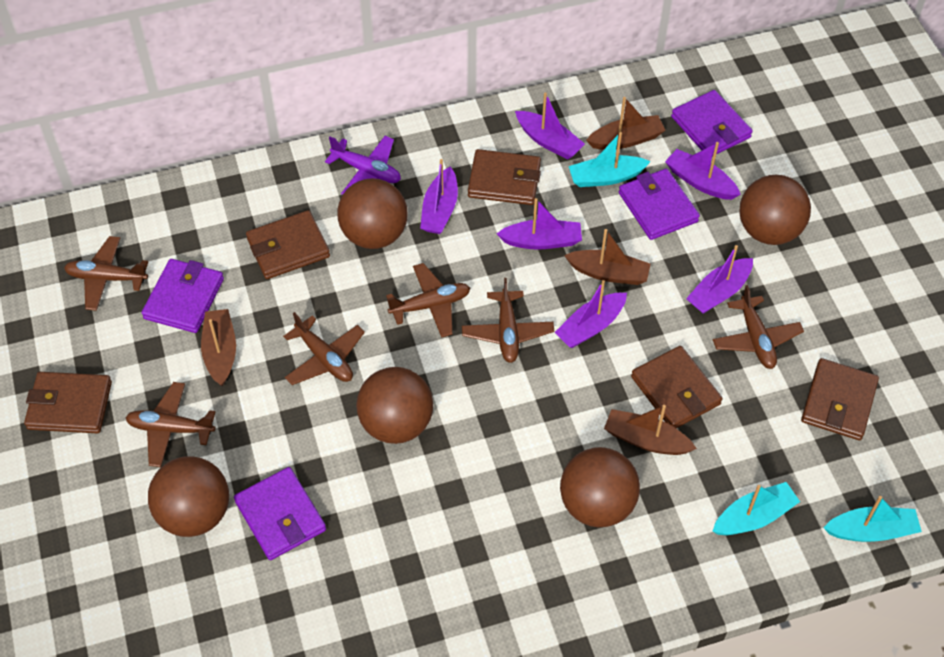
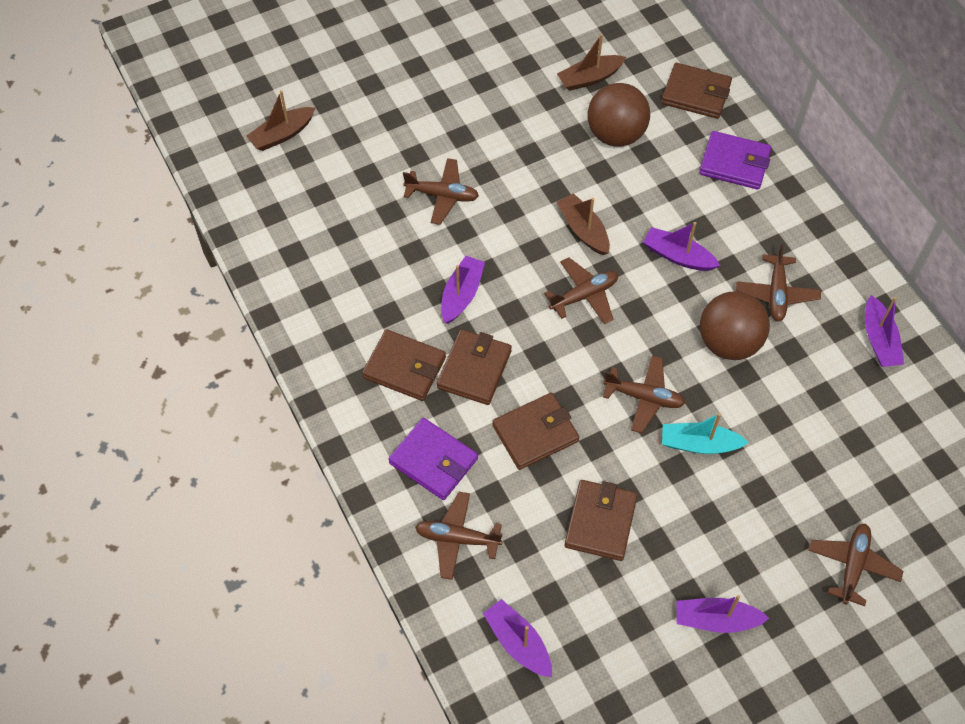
brown ball: 5 -> 2
brown boat: 4 -> 3
purple boat: 6 -> 5
purple plane: 1 -> 0
purple wallet: 4 -> 2
turquoise boat: 3 -> 1

